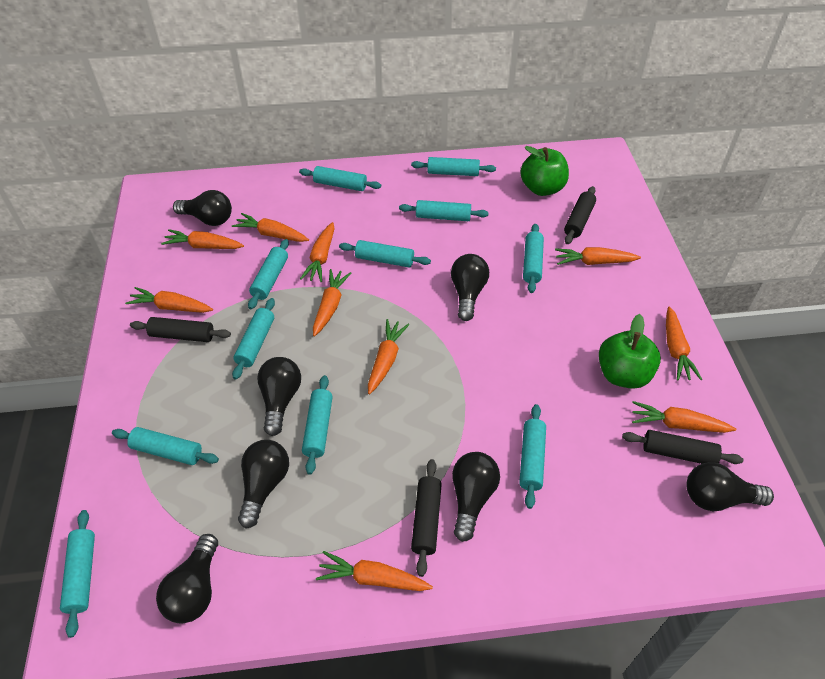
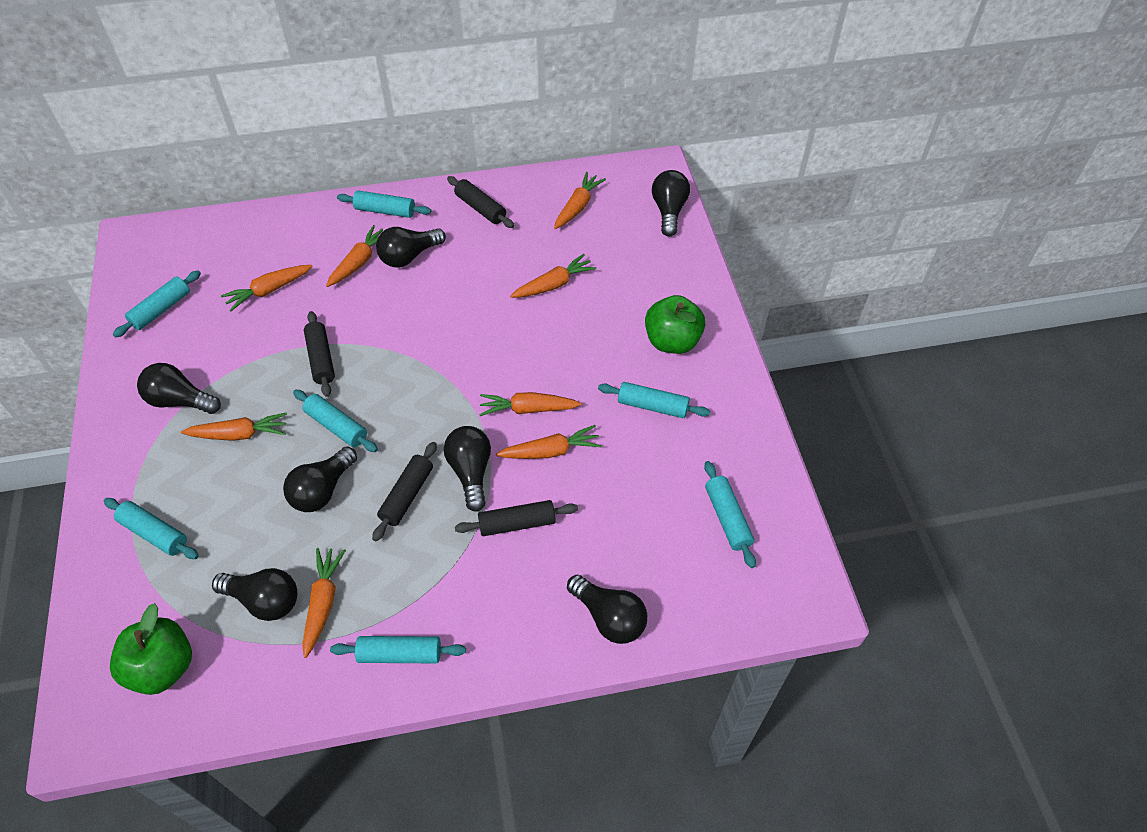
orange carrot: 10 -> 8
turquoise rolling pin: 11 -> 7

